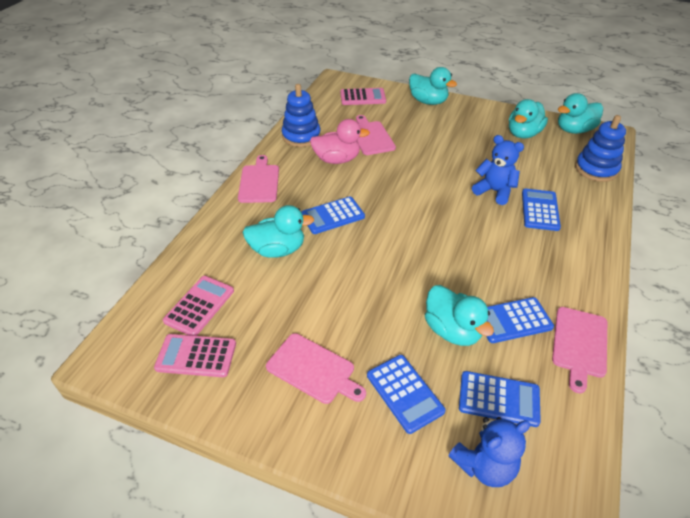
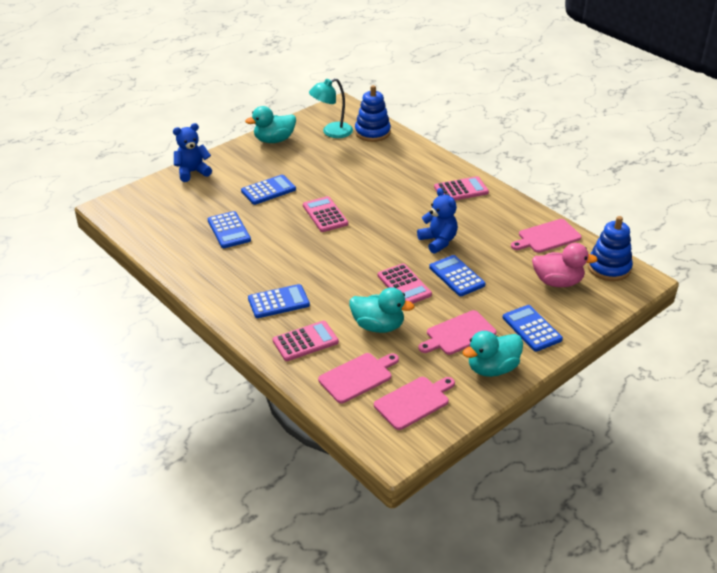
pink calculator: 3 -> 4
turquoise duck: 5 -> 3
turquoise lamp: 0 -> 1

